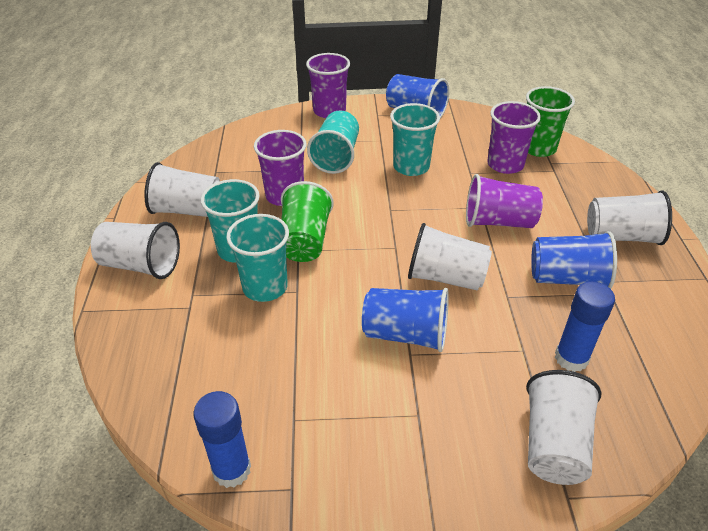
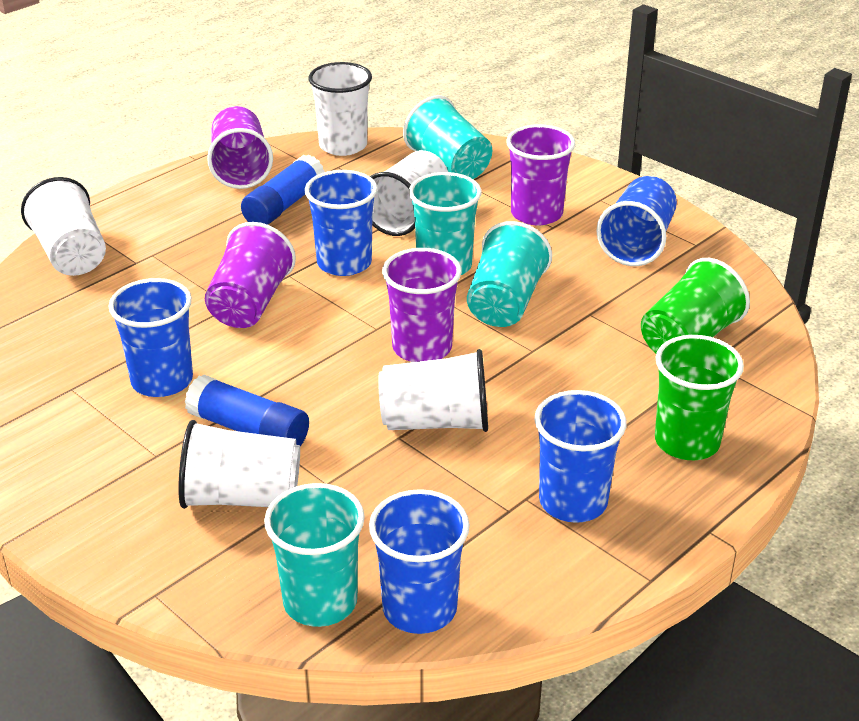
blue cup: 3 -> 5

